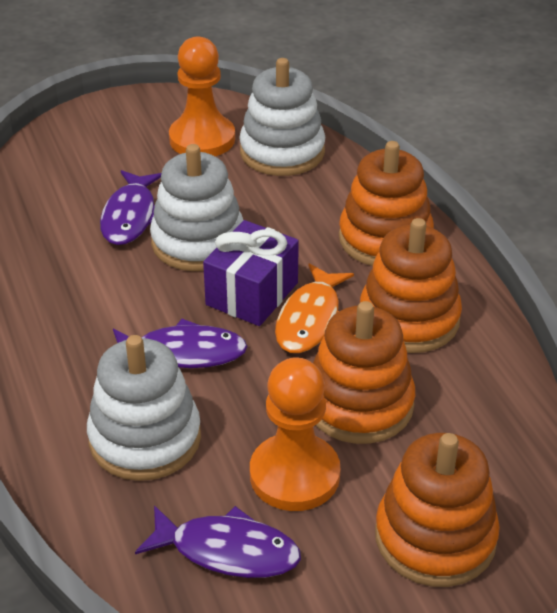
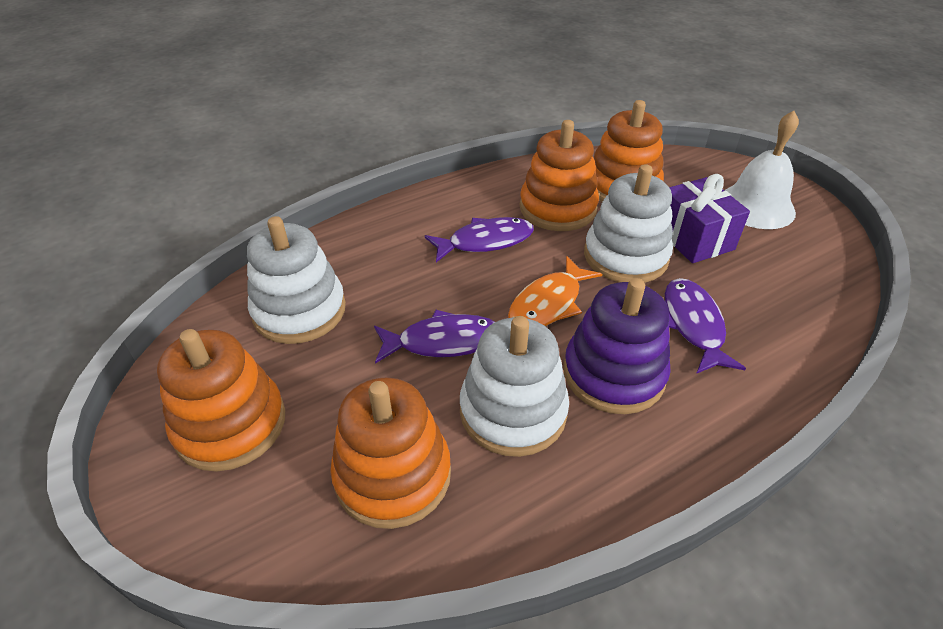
orange pawn: 2 -> 0
purple stacking toy: 0 -> 1
white bell: 0 -> 1

